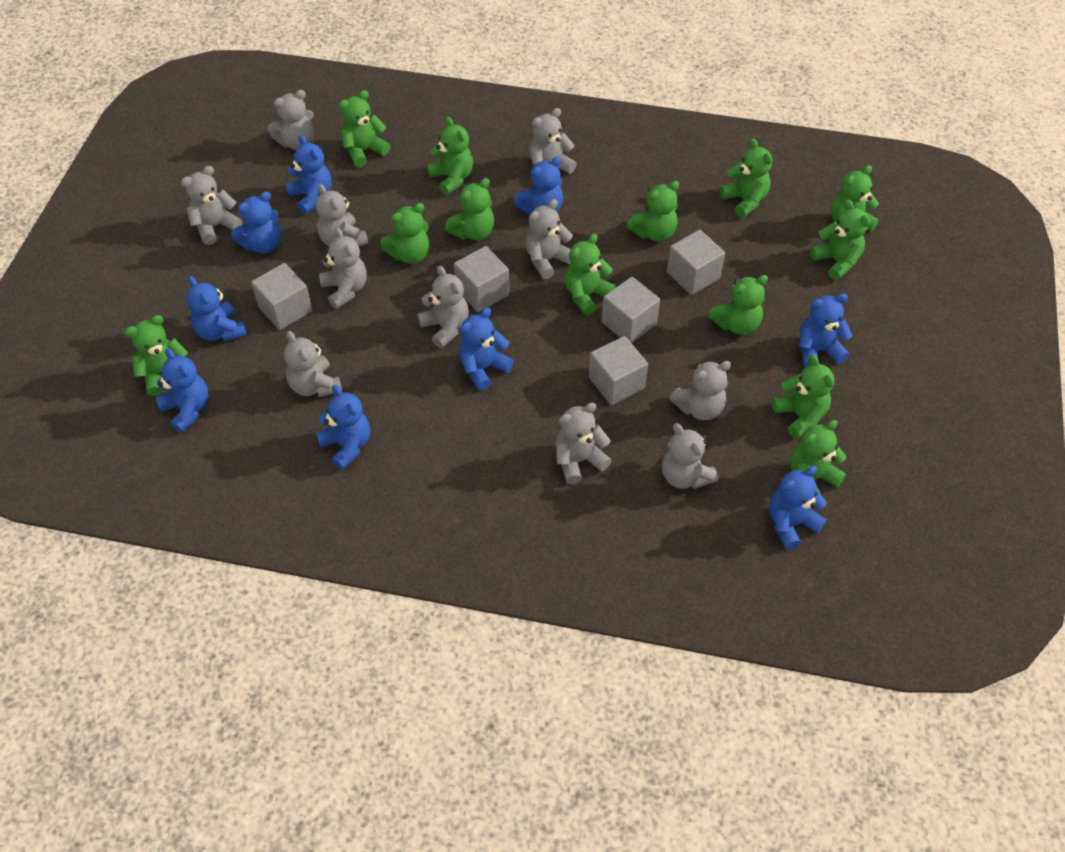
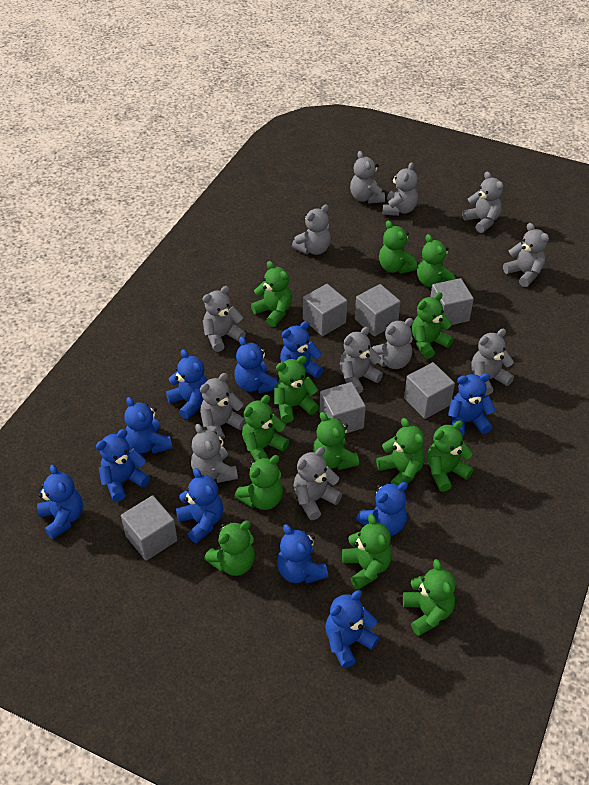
blue teddy bear: 9 -> 11
grey cube: 5 -> 6
grey teddy bear: 11 -> 12

